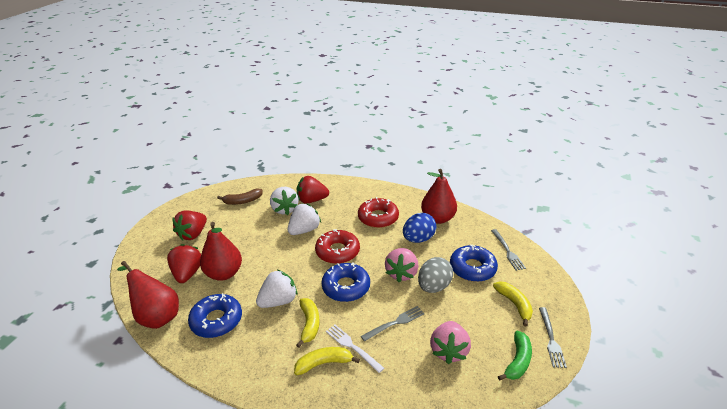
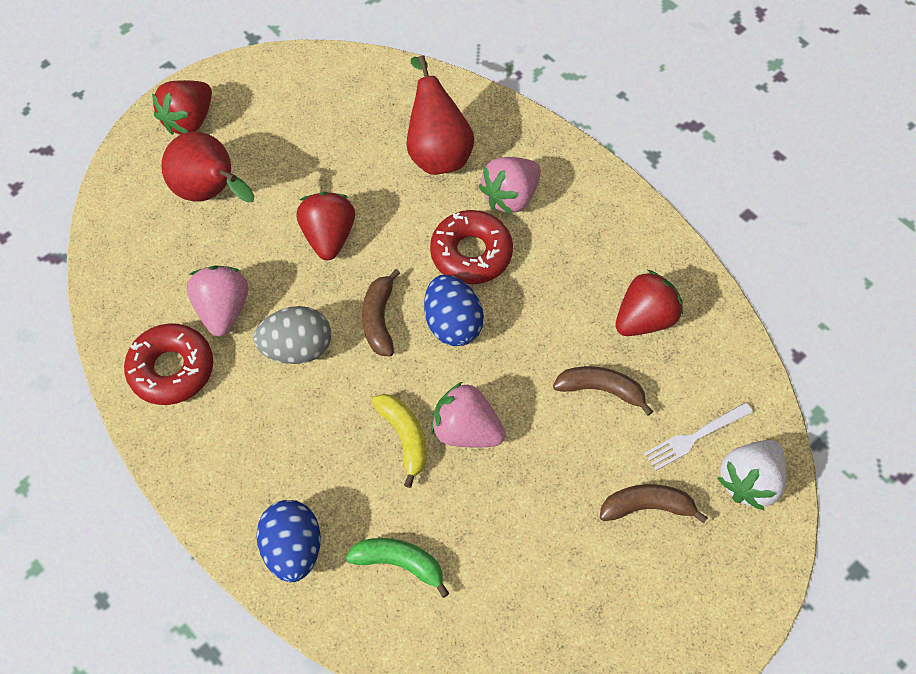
blue donut: 3 -> 0
blue egg: 1 -> 2
brown banana: 1 -> 3
grey fork: 3 -> 0
pink strawberry: 2 -> 3
red pear: 3 -> 2
white strawberry: 3 -> 1
yellow banana: 3 -> 1

